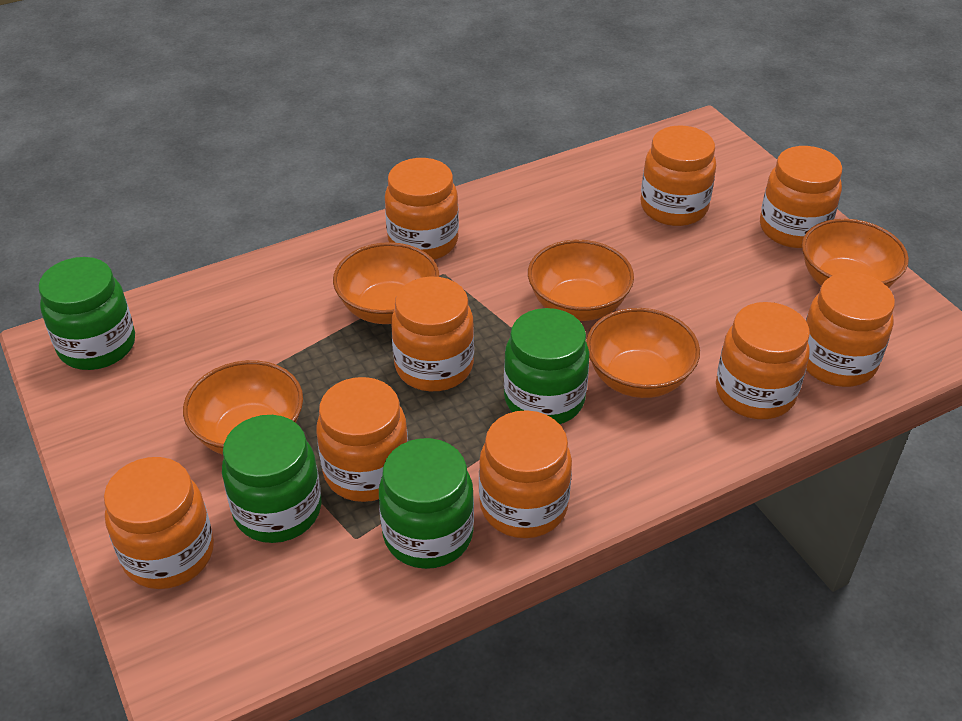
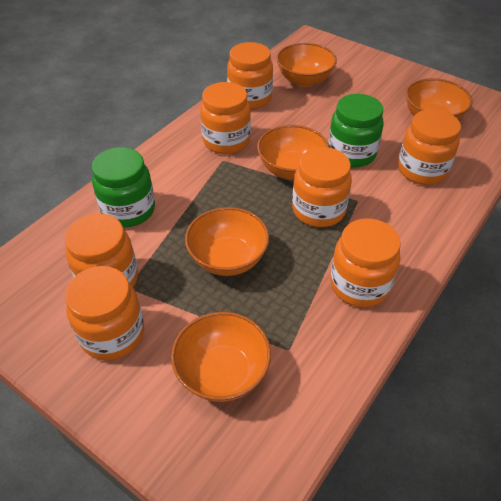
green jar: 4 -> 2
orange jar: 9 -> 7

